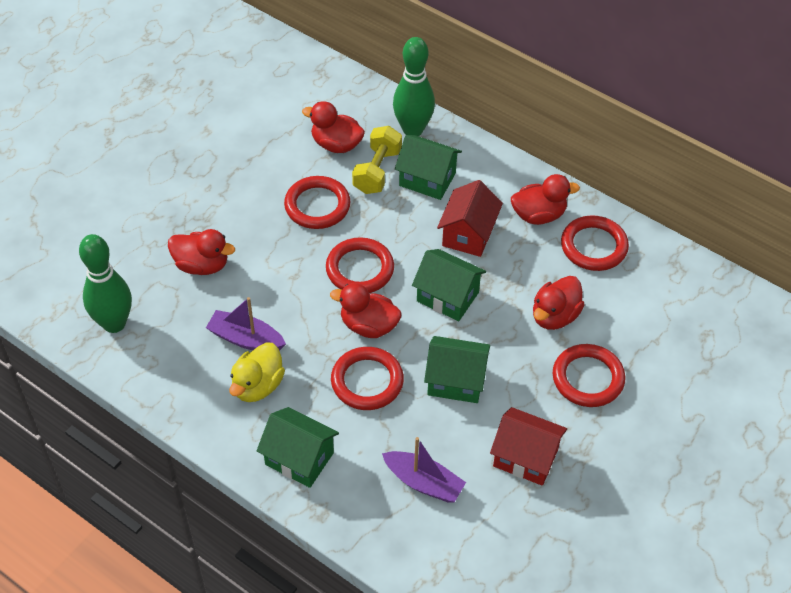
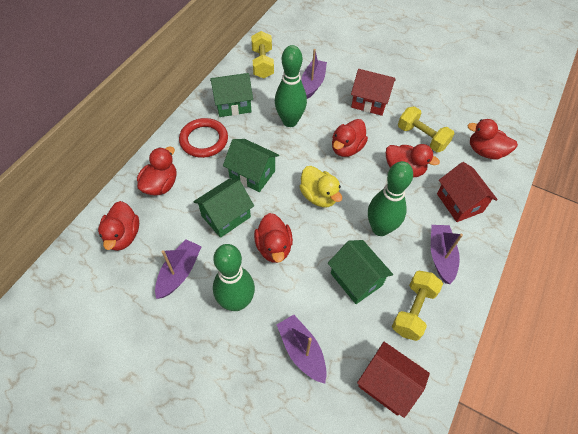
green bowling pin: 2 -> 3
purple boat: 2 -> 4
red duck: 5 -> 6
red house: 2 -> 3
red ring: 5 -> 1
yellow dumbbell: 1 -> 3

